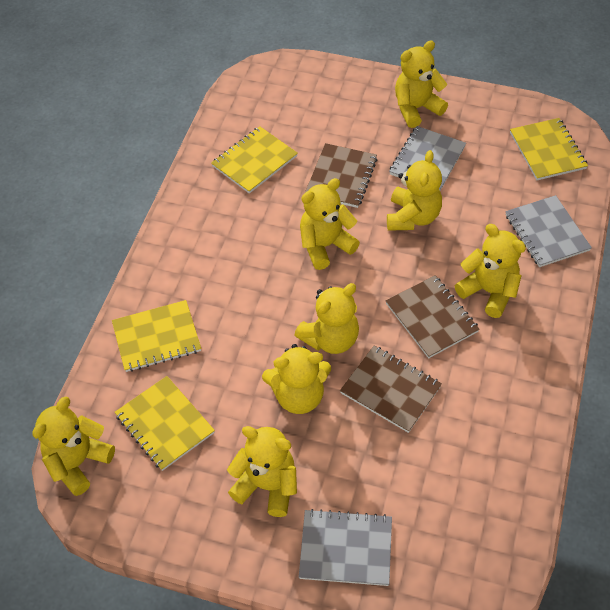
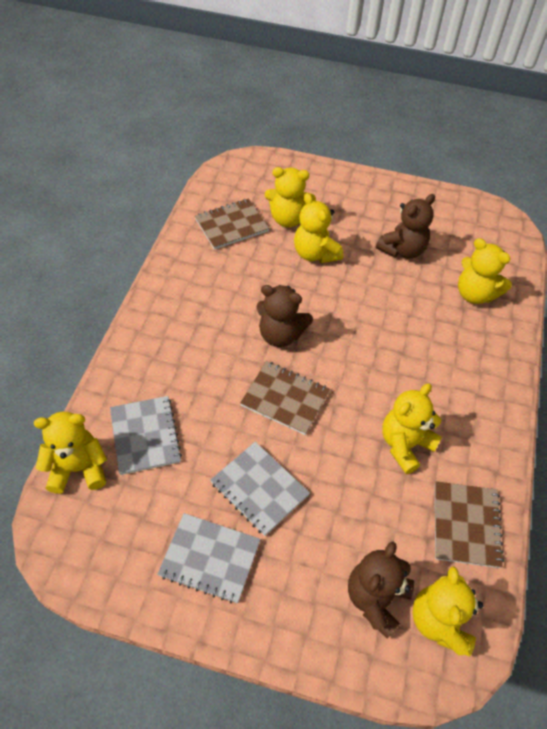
brown teddy bear: 0 -> 3
yellow notebook: 4 -> 0
yellow teddy bear: 8 -> 6

